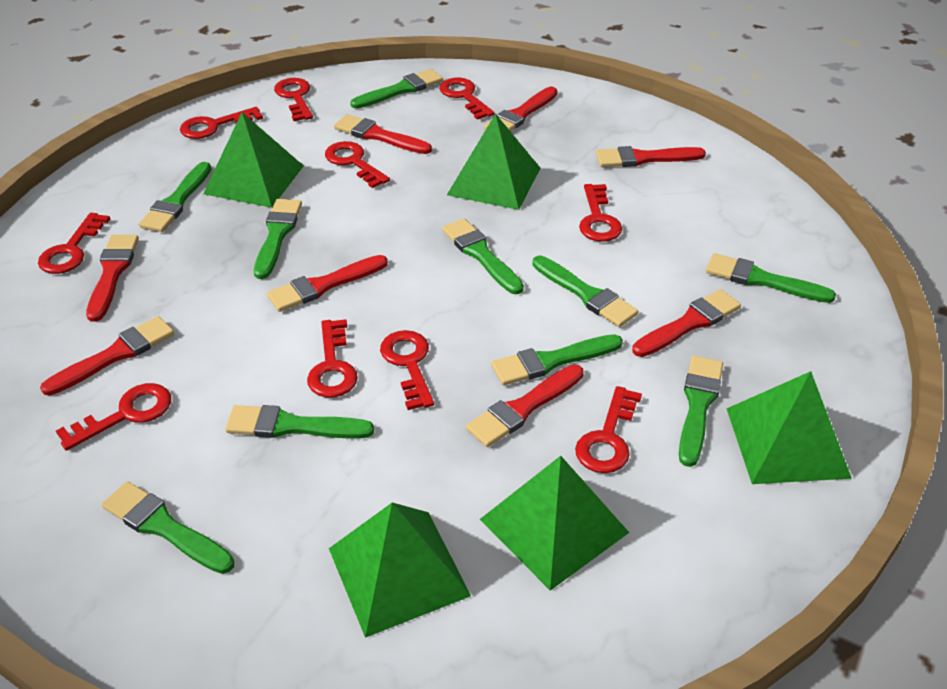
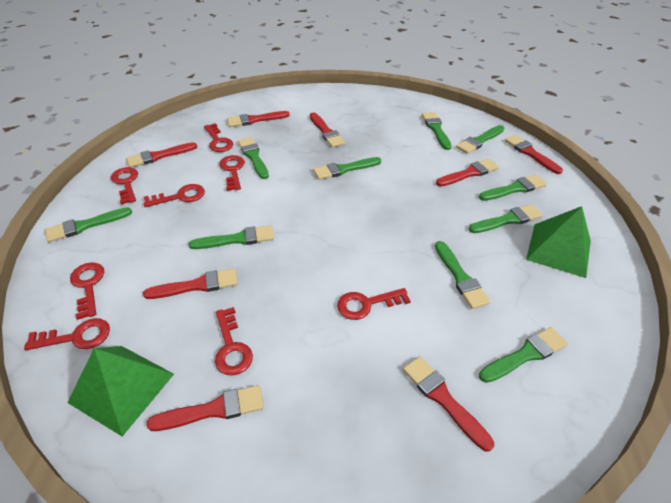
green pyramid: 5 -> 2
red key: 10 -> 8

